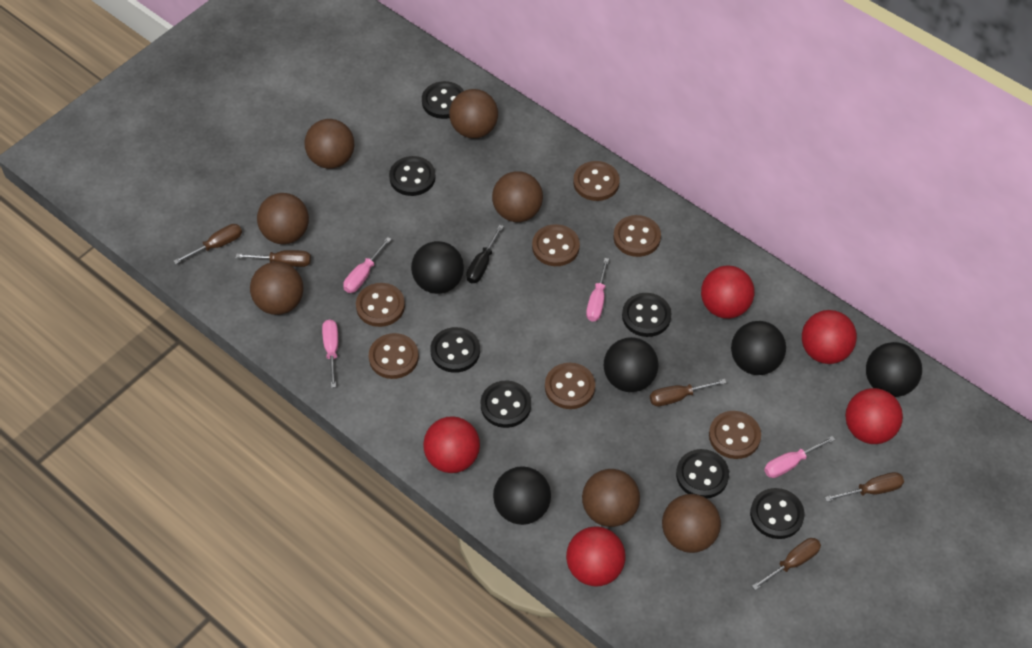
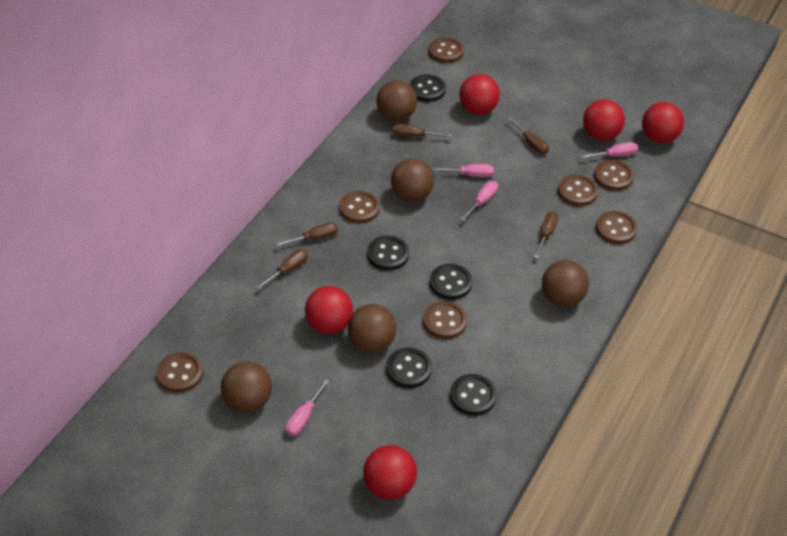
black ball: 5 -> 0
black button: 7 -> 5
black screwdriver: 1 -> 0
brown ball: 7 -> 5

